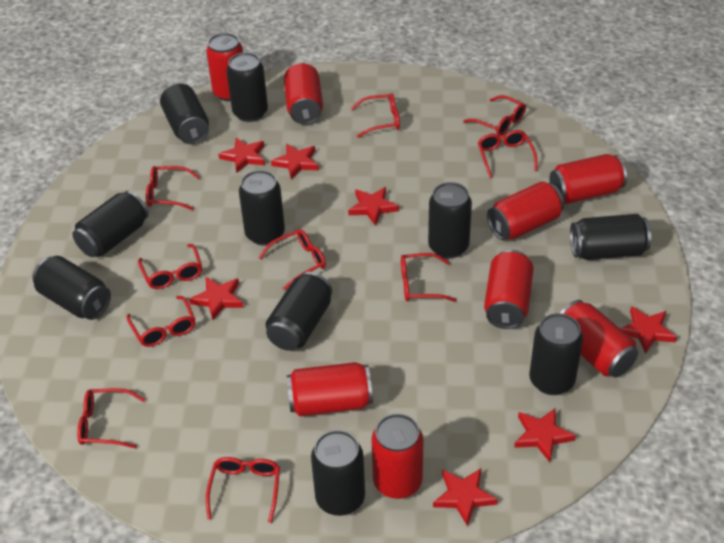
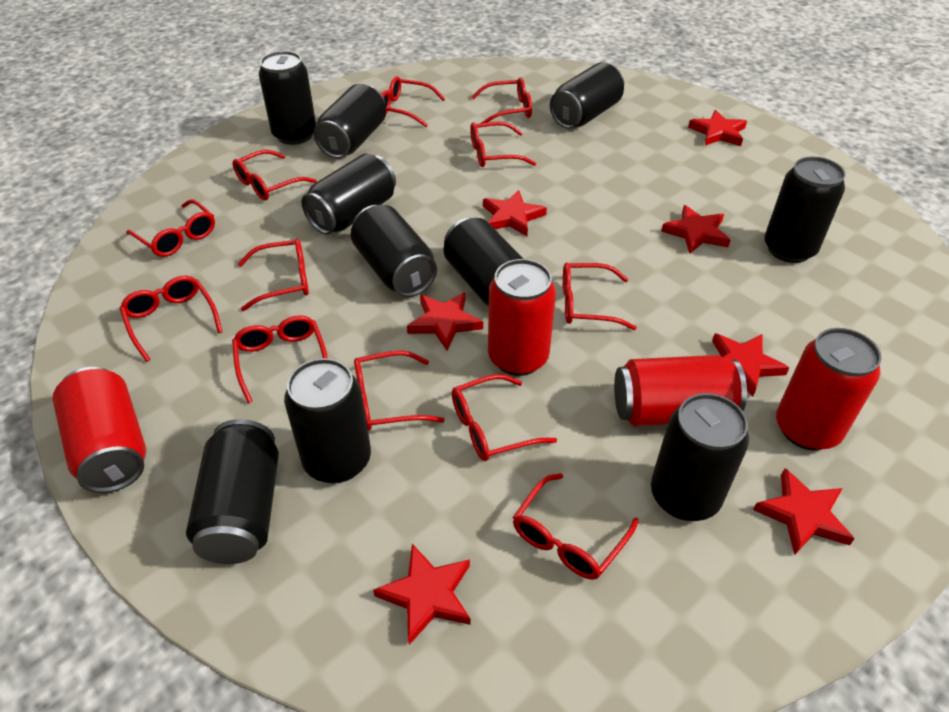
red can: 8 -> 4
red glasses: 10 -> 12

